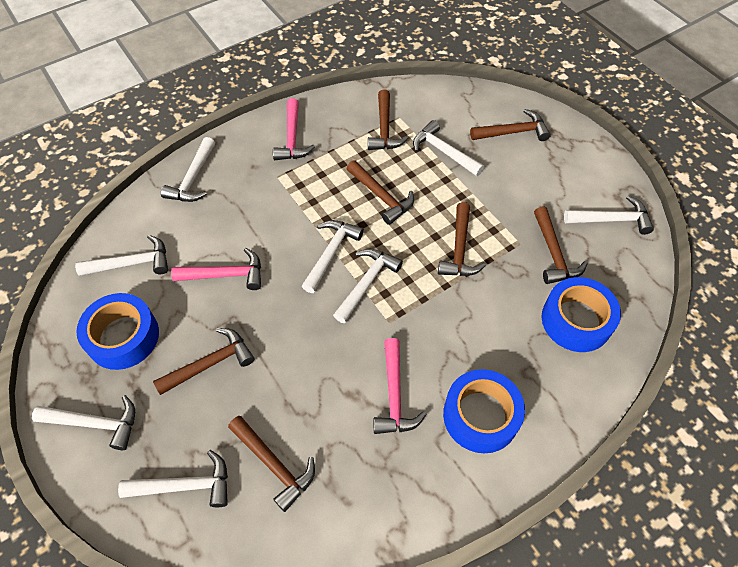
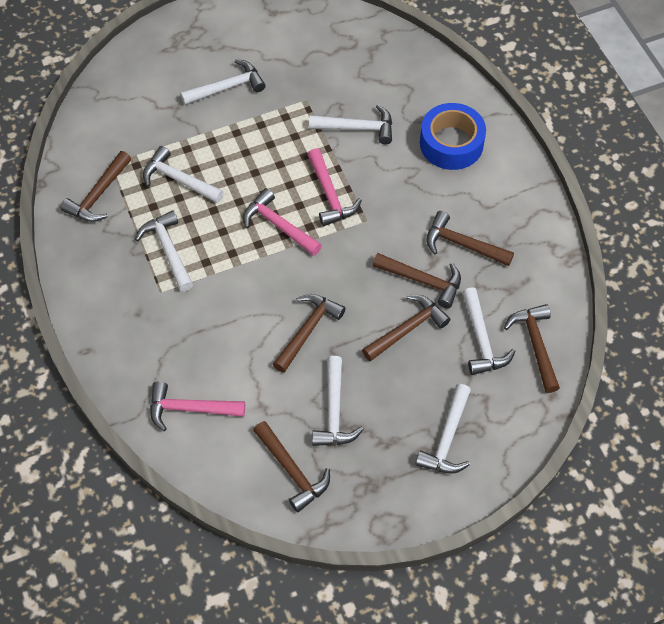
blue tape: 3 -> 1
white hammer: 8 -> 7

